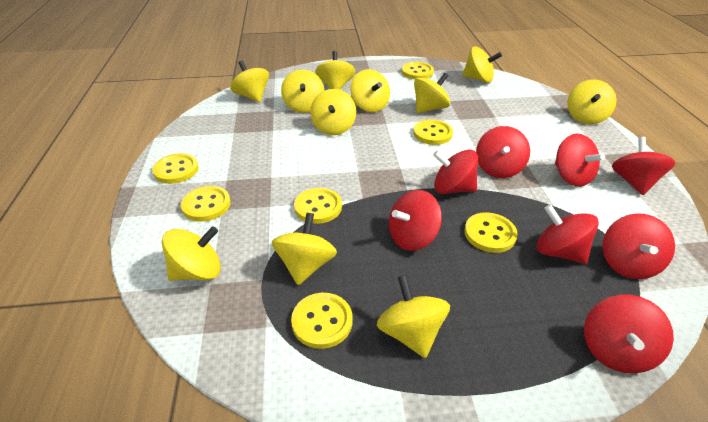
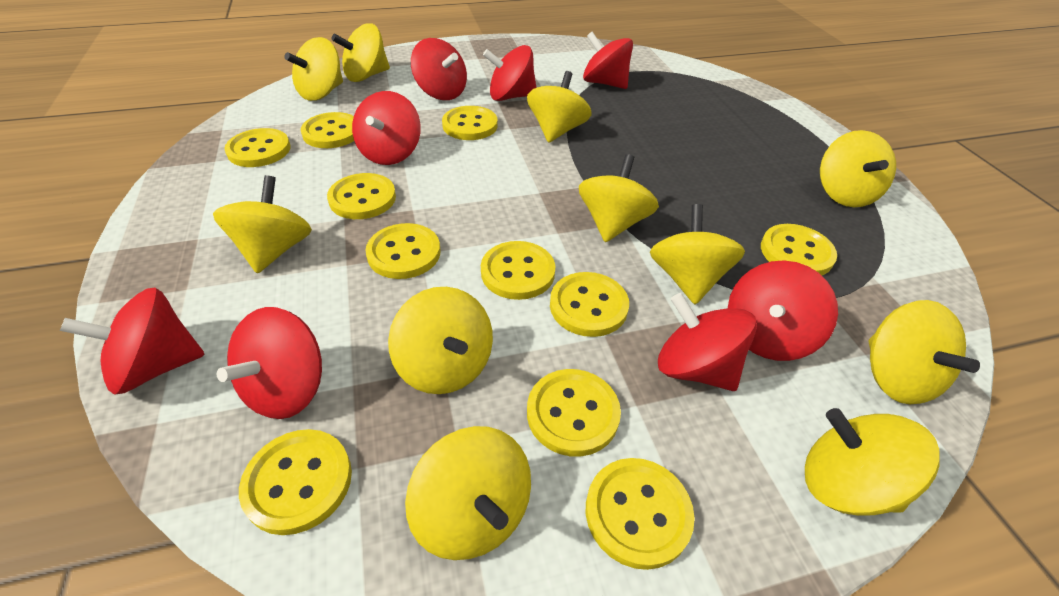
yellow button: 7 -> 11

